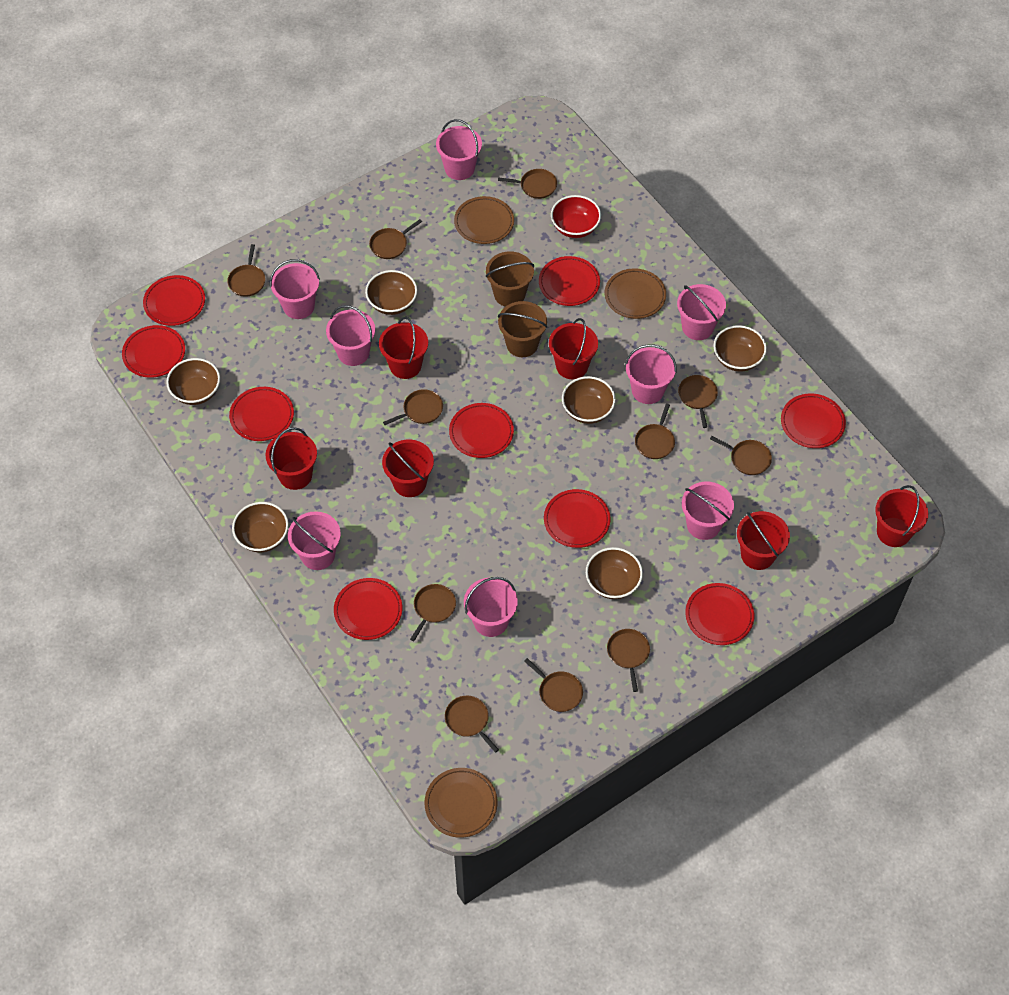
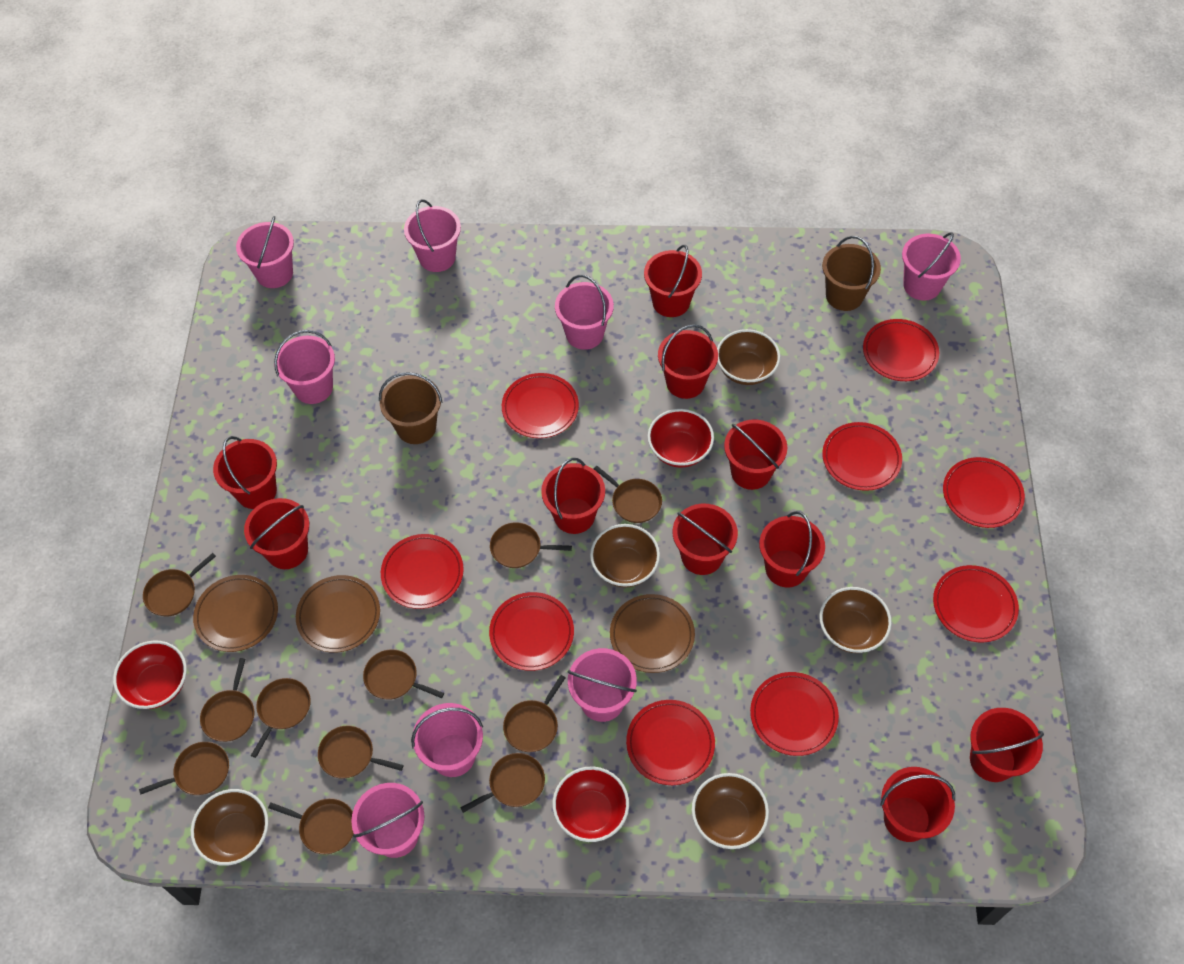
brown bowl: 6 -> 5
red bowl: 1 -> 3
red bucket: 6 -> 10

